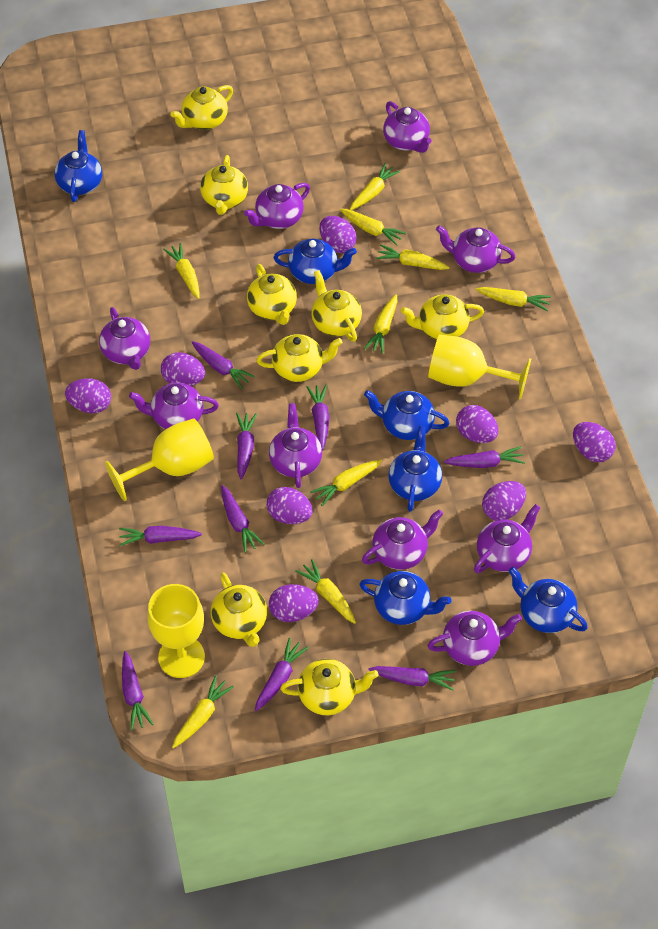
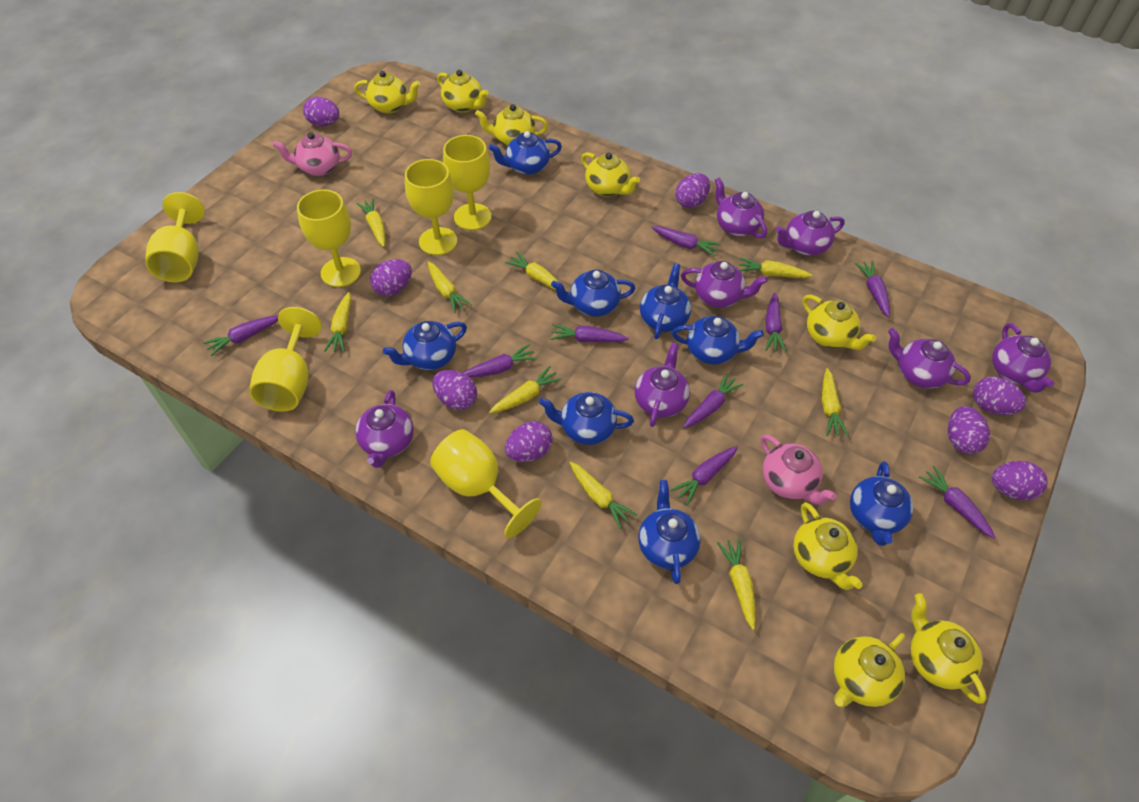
blue teapot: 6 -> 8
pink teapot: 0 -> 2
purple teapot: 9 -> 7
yellow goblet: 3 -> 6

